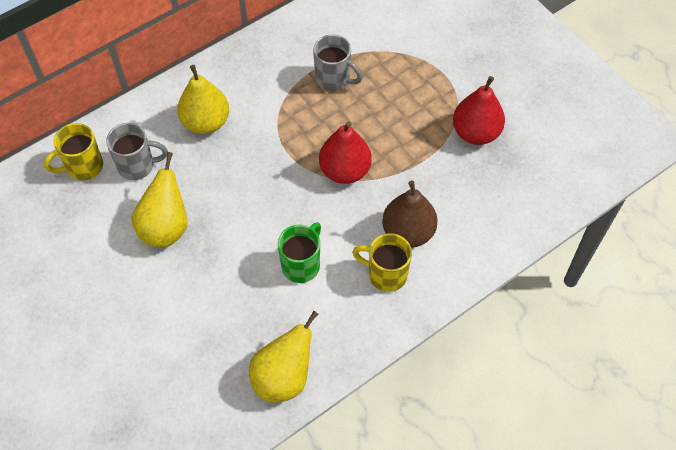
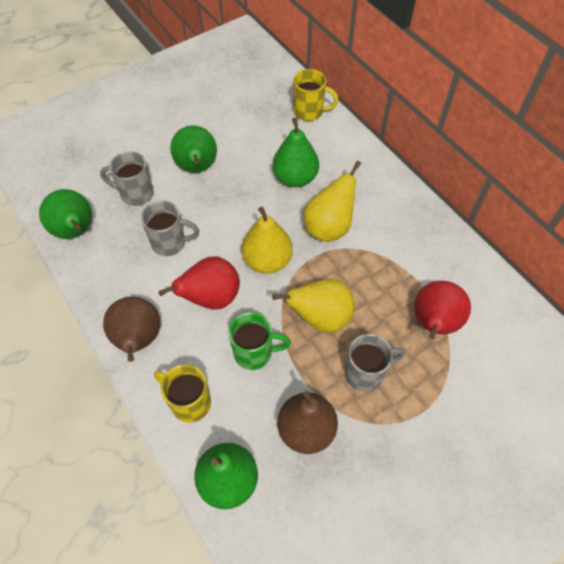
brown pear: 1 -> 2
green pear: 0 -> 4
grey mug: 2 -> 3

